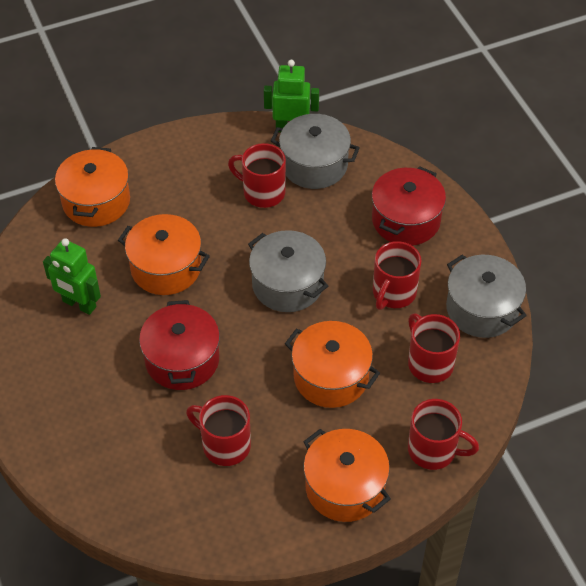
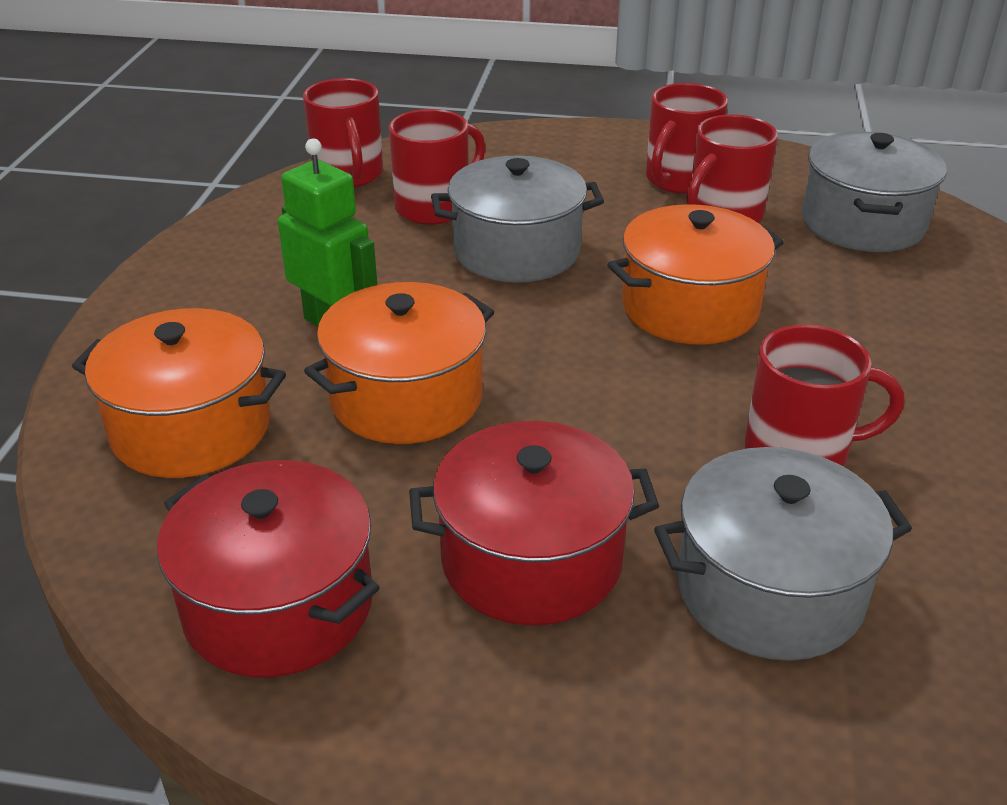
green robot: 2 -> 1
orange pot: 4 -> 3

